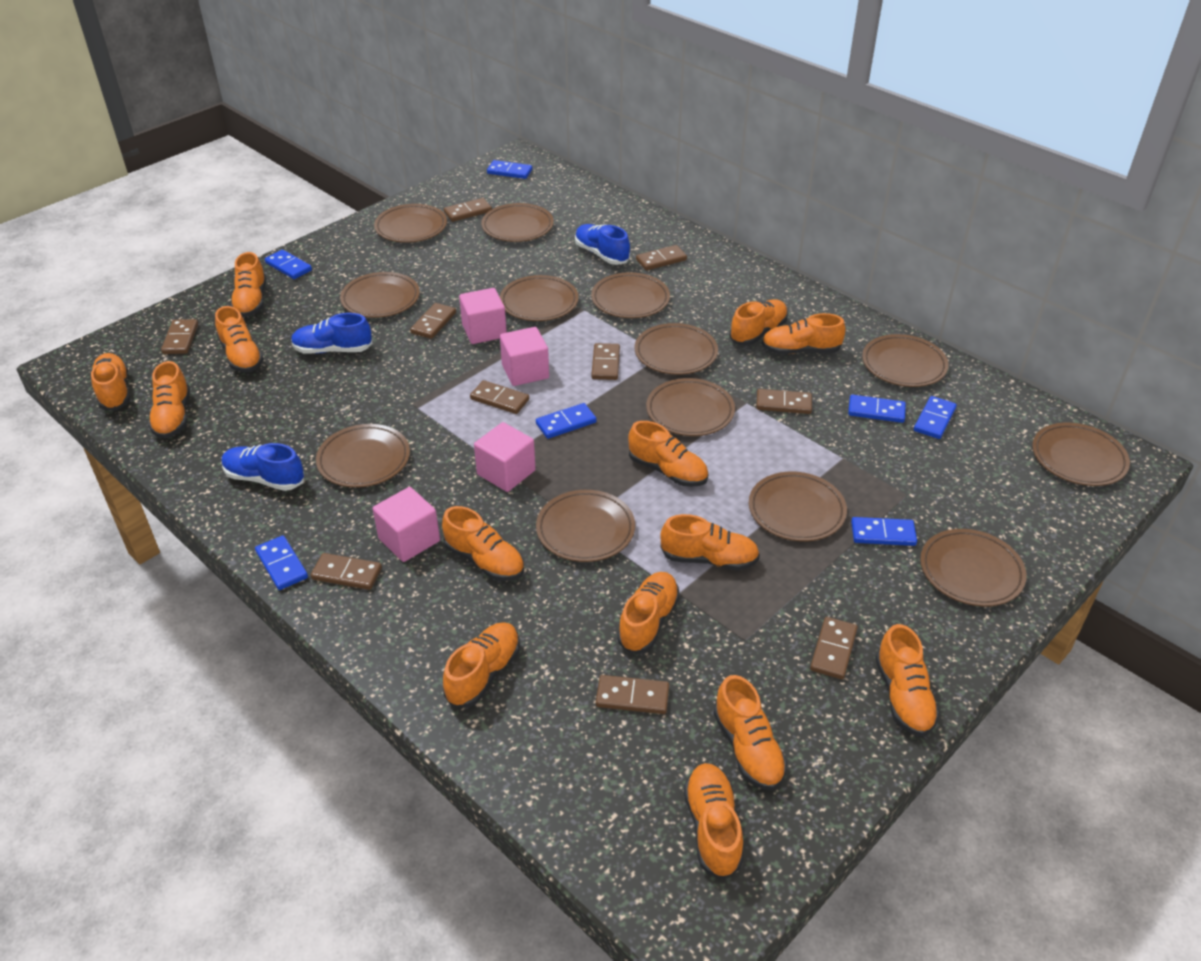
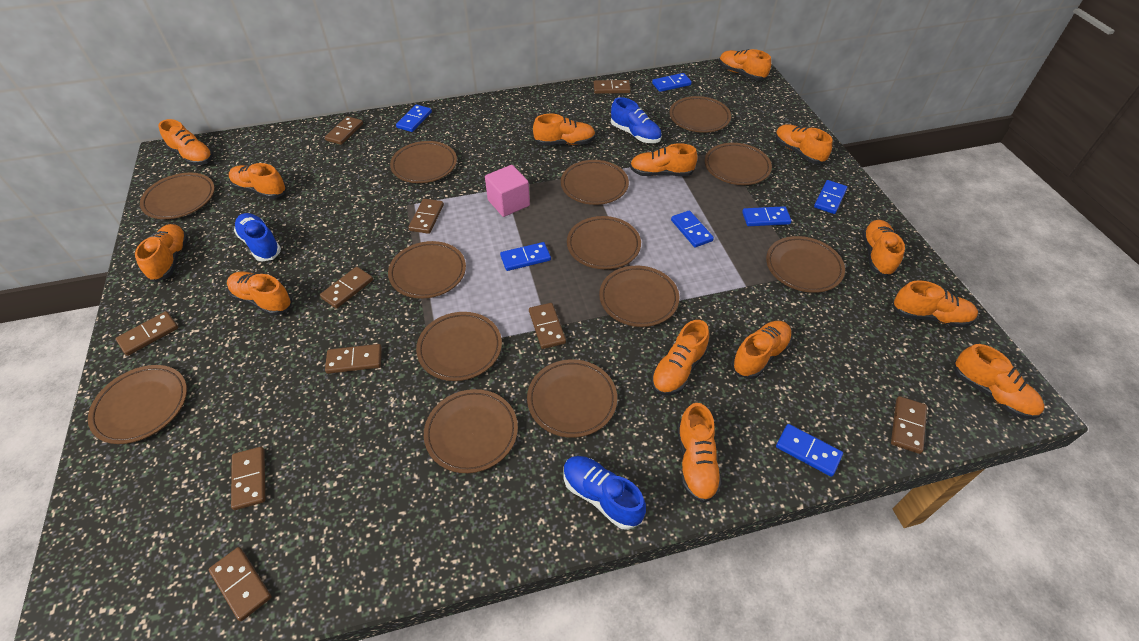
pink cube: 4 -> 1

